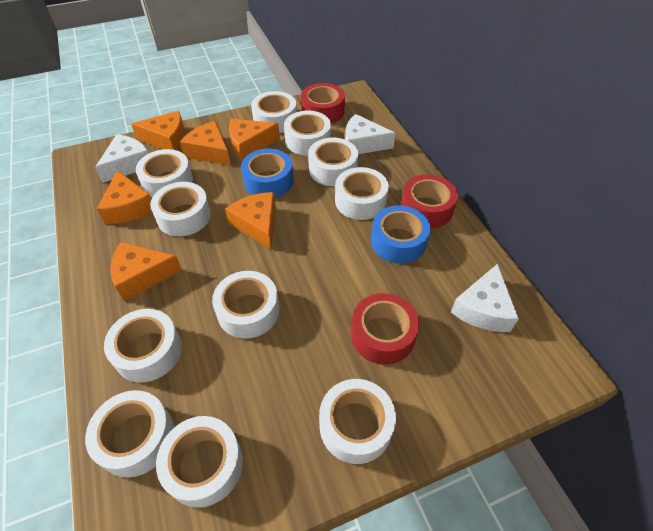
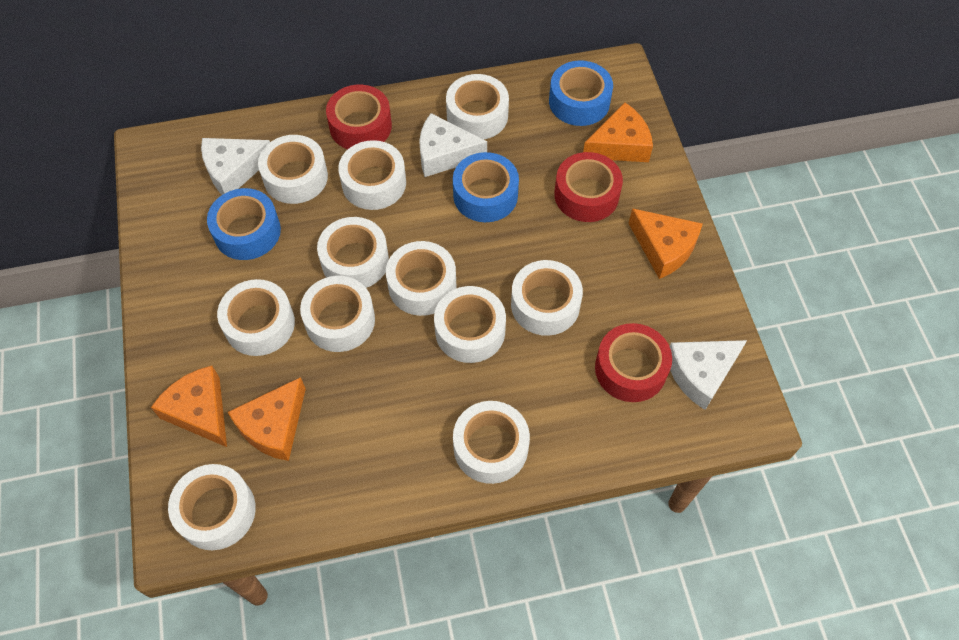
blue tape: 2 -> 3
orange cheese: 6 -> 4

